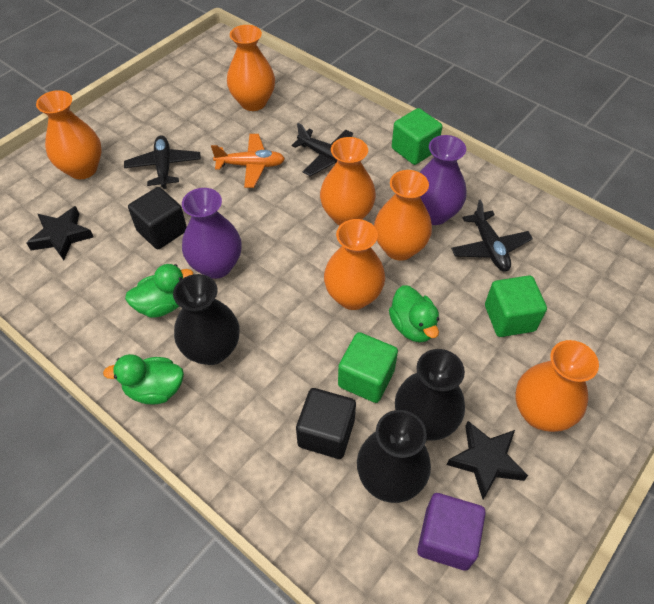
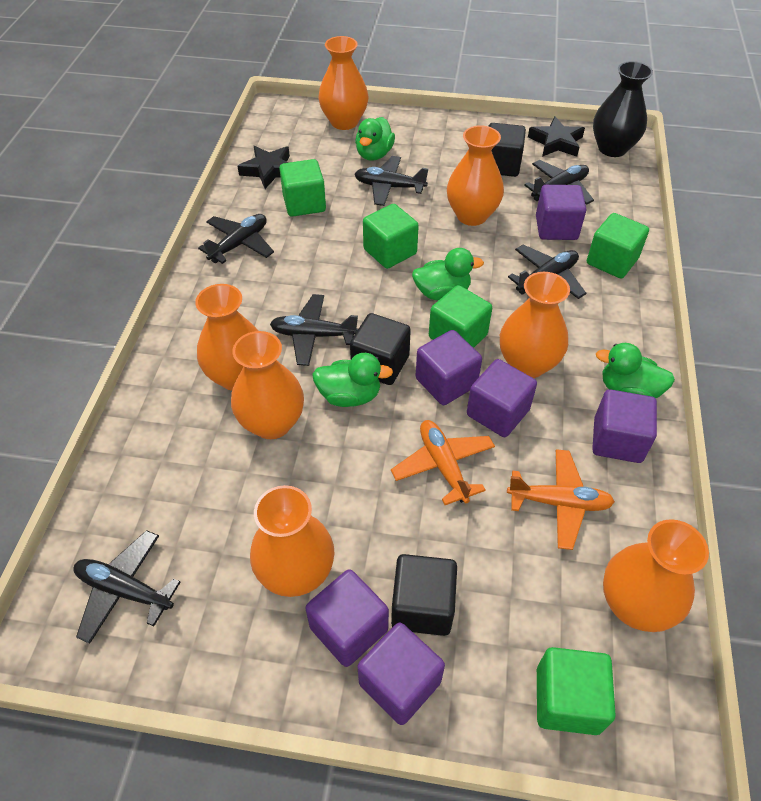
black cube: 2 -> 3
black plane: 3 -> 6
black vase: 3 -> 1
green cube: 3 -> 5
green duck: 3 -> 4
orange plane: 1 -> 2
orange vase: 6 -> 7
purple cube: 1 -> 6
purple vase: 2 -> 0

